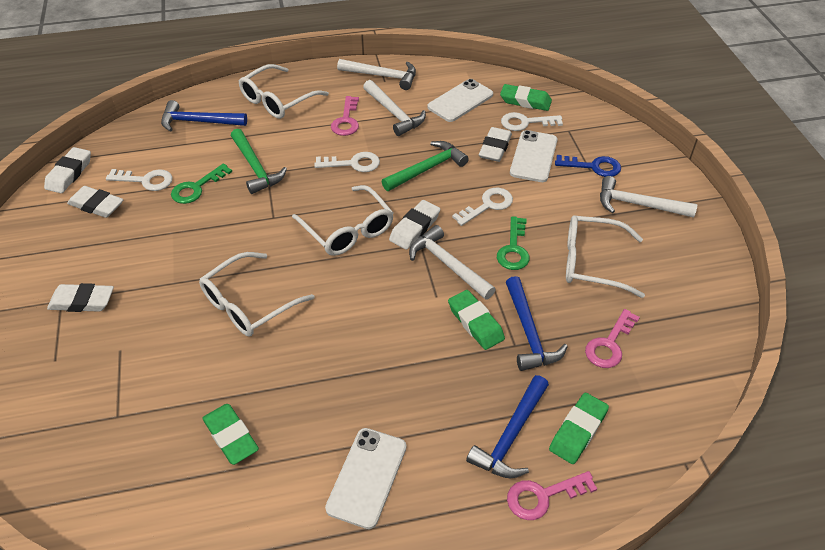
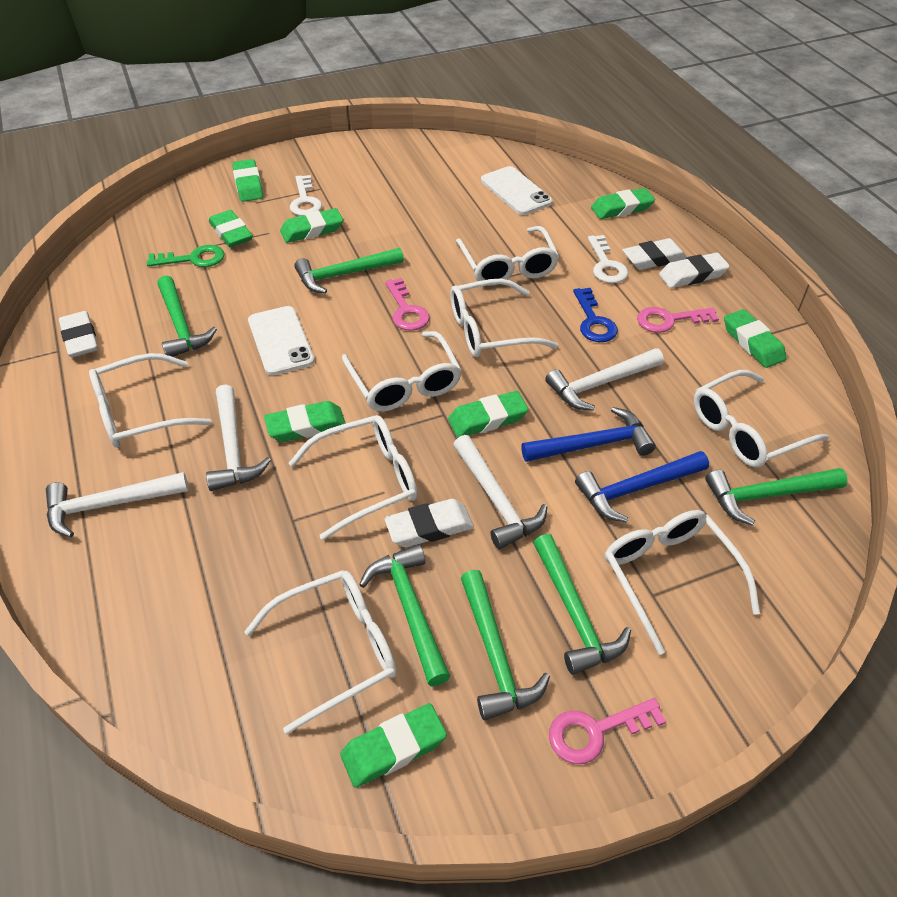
blue hammer: 3 -> 2
green eraser: 4 -> 8
green hammer: 2 -> 6
green key: 2 -> 1
white eraser: 5 -> 4
white glasses: 4 -> 8
white key: 4 -> 2
white phone: 3 -> 2

